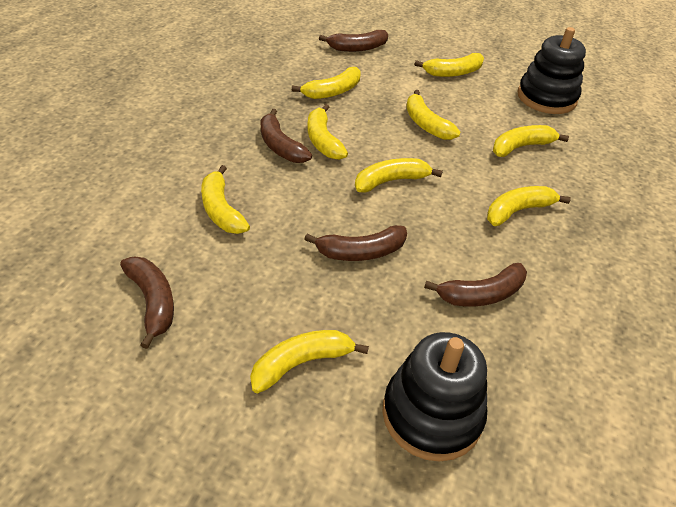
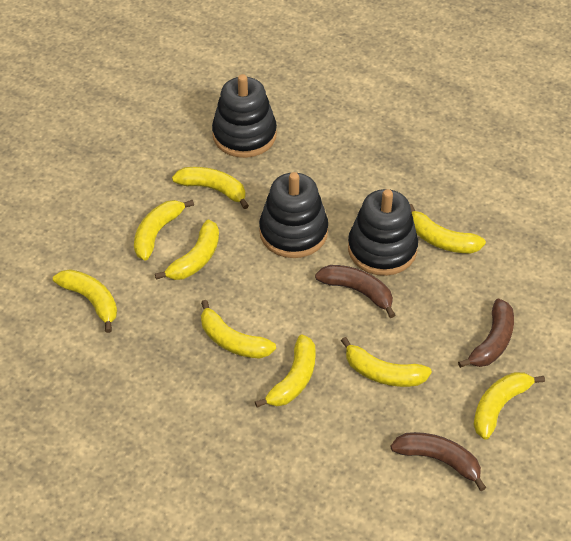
black stacking toy: 2 -> 3
brown banana: 5 -> 3

